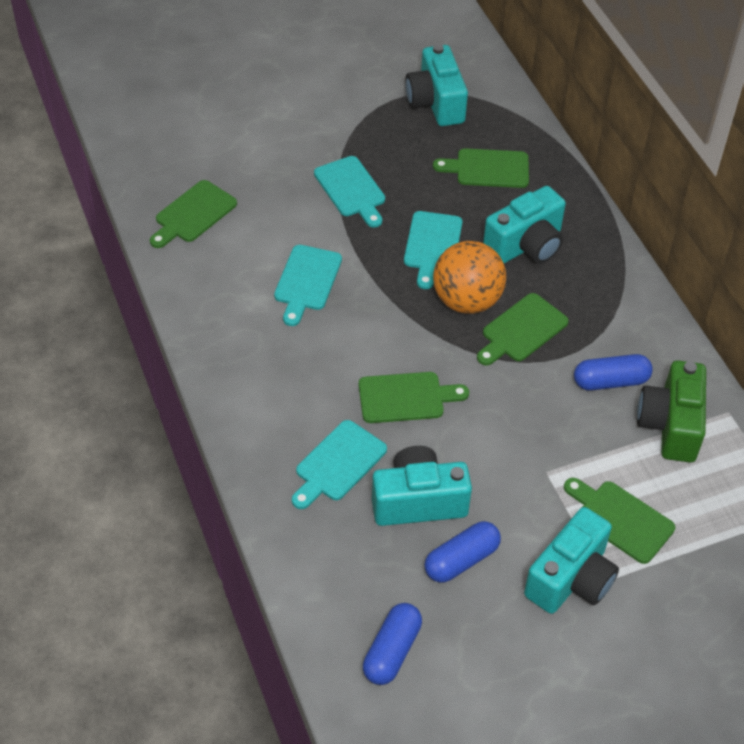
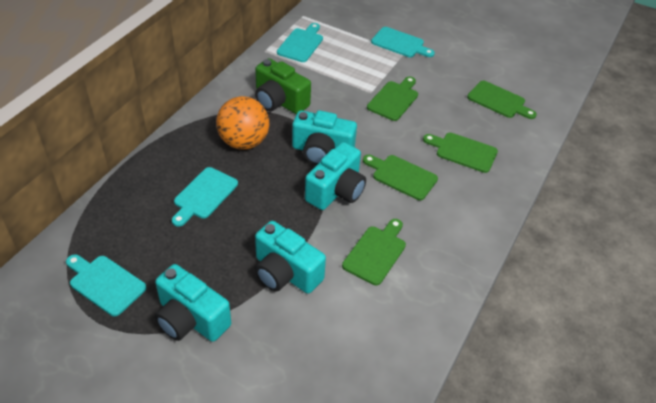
blue capsule: 3 -> 0

